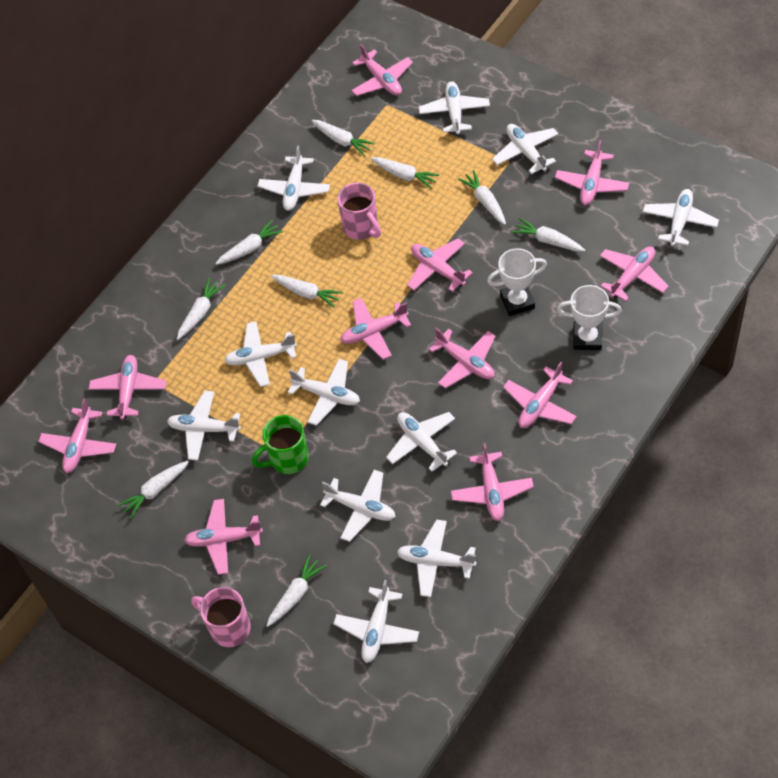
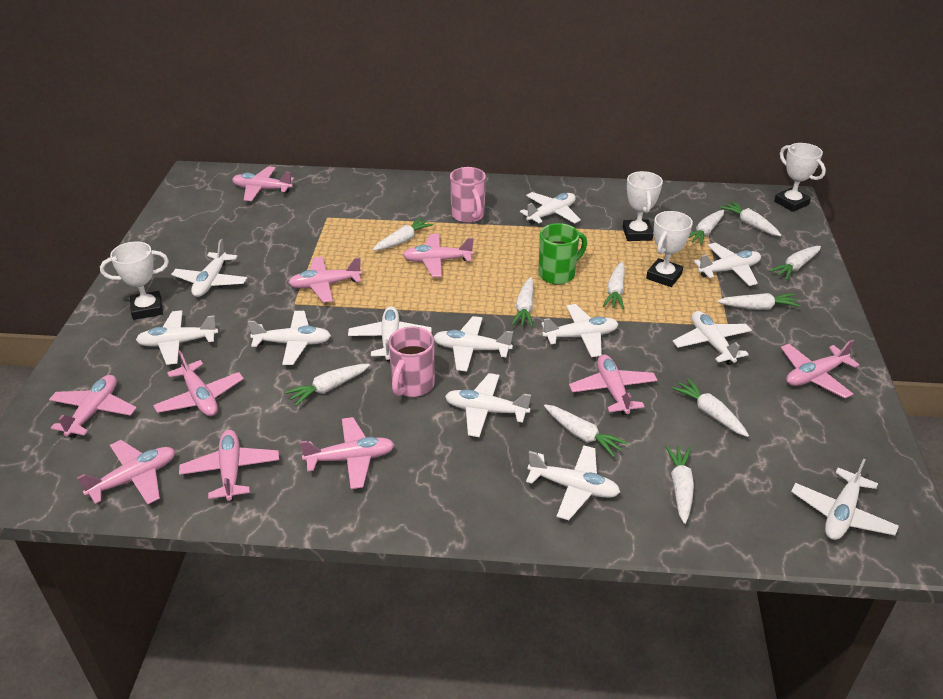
pink plane: 11 -> 10
white carrot: 9 -> 11
white plane: 11 -> 12
white trophy: 2 -> 4

